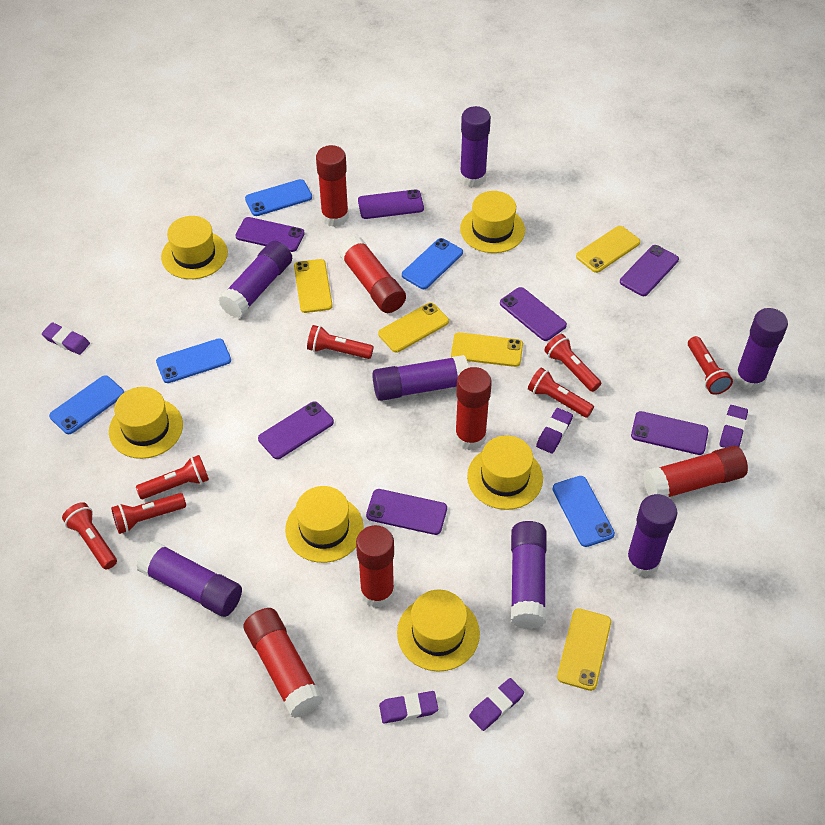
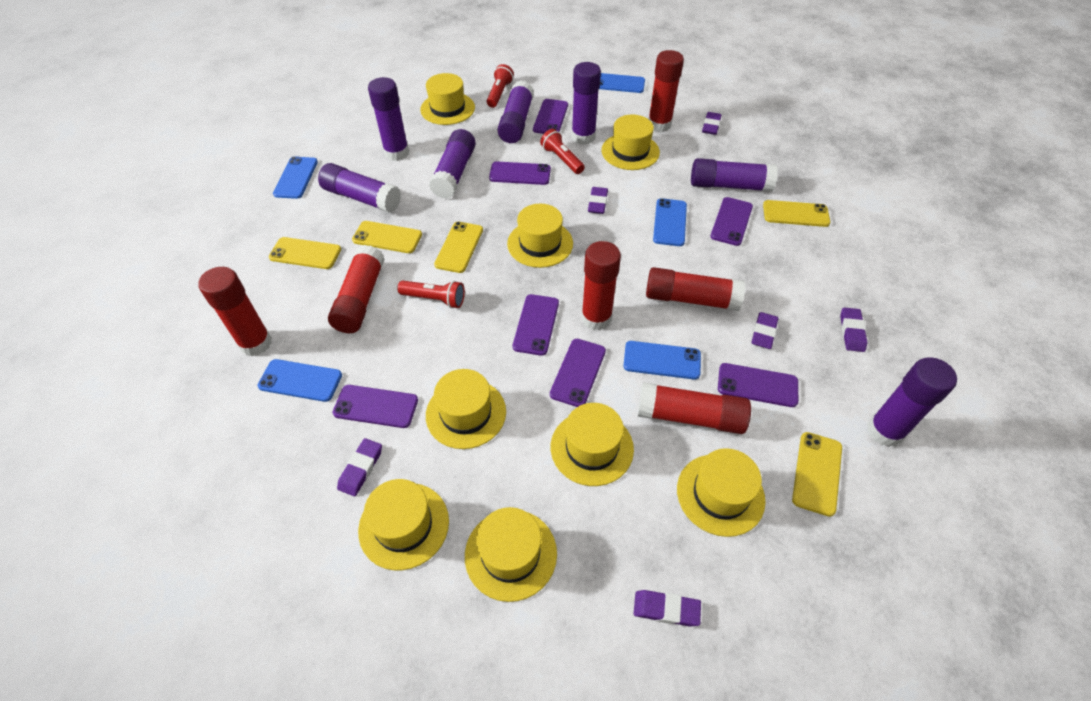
purple eraser: 5 -> 6
red flashlight: 7 -> 3
yellow hat: 6 -> 8

